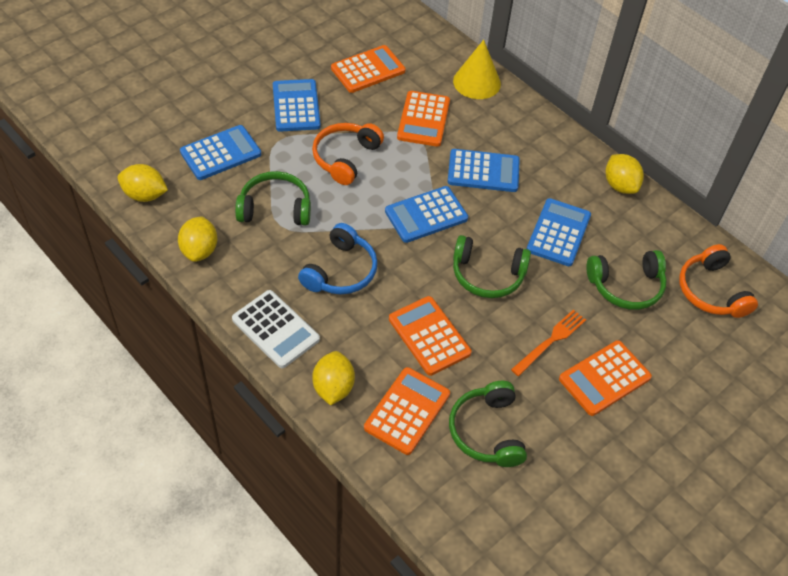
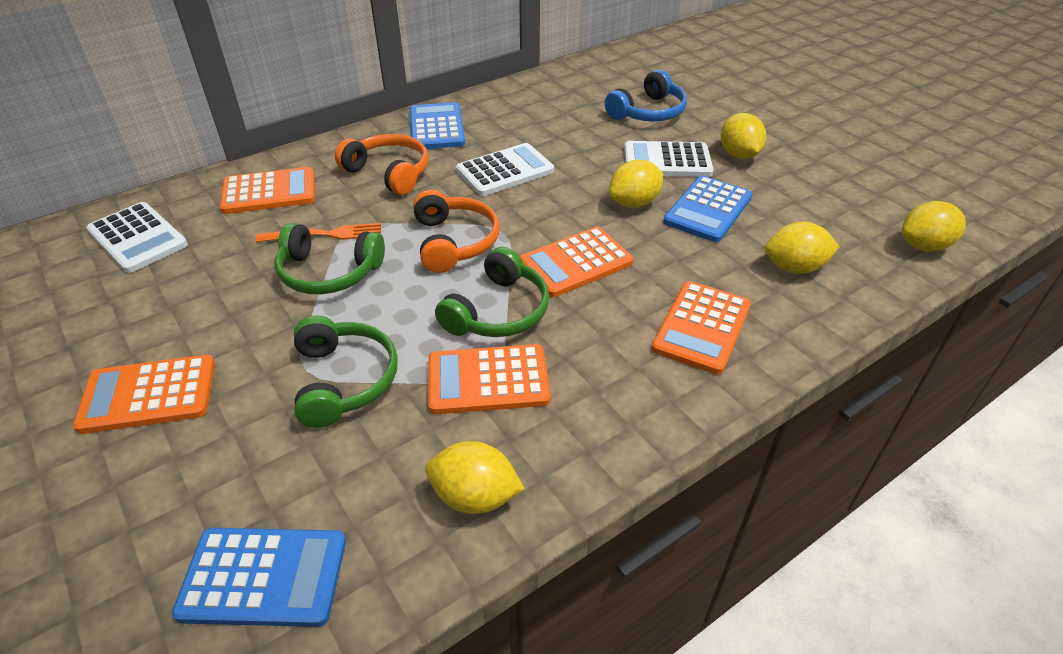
blue calculator: 5 -> 3
green headphones: 4 -> 3
white calculator: 1 -> 3
yellow cone: 1 -> 0
yellow lemon: 4 -> 5

